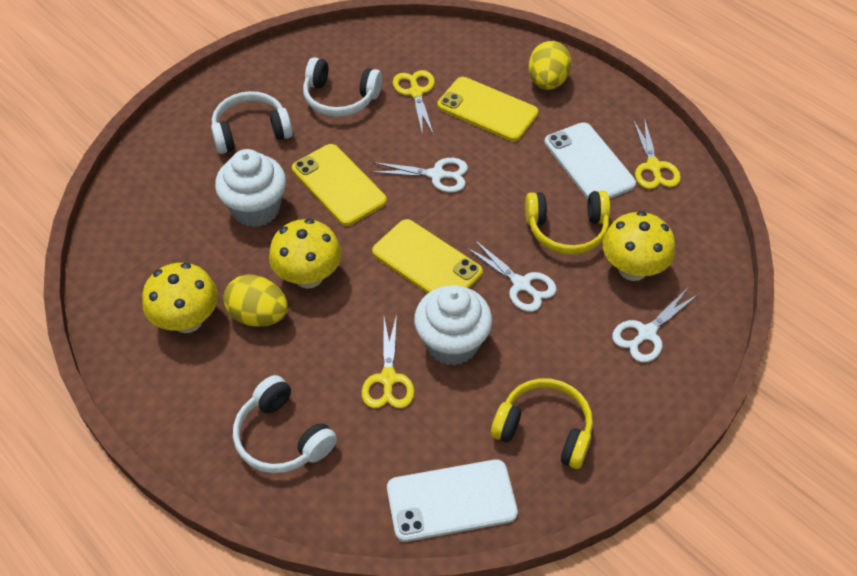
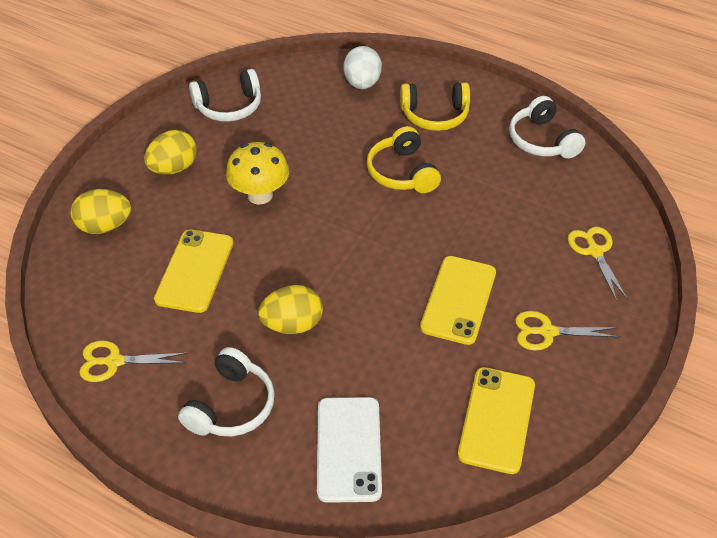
white cupcake: 2 -> 0
white egg: 0 -> 1
white phone: 2 -> 1
white scissors: 3 -> 0
yellow egg: 2 -> 3
yellow mushroom: 3 -> 1

